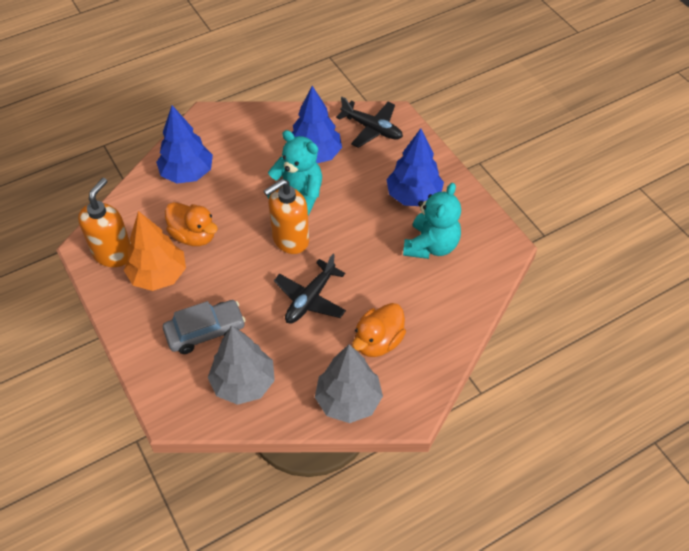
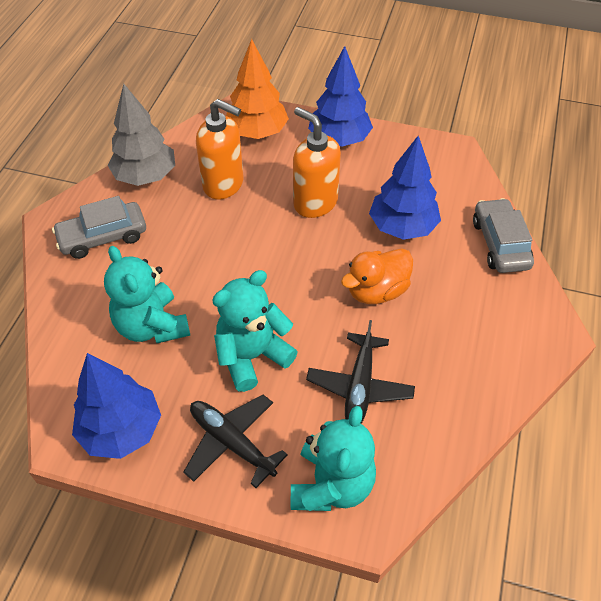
grey car: 1 -> 2
grey tree: 2 -> 1
orange duck: 2 -> 1
turquoise teddy bear: 2 -> 3

